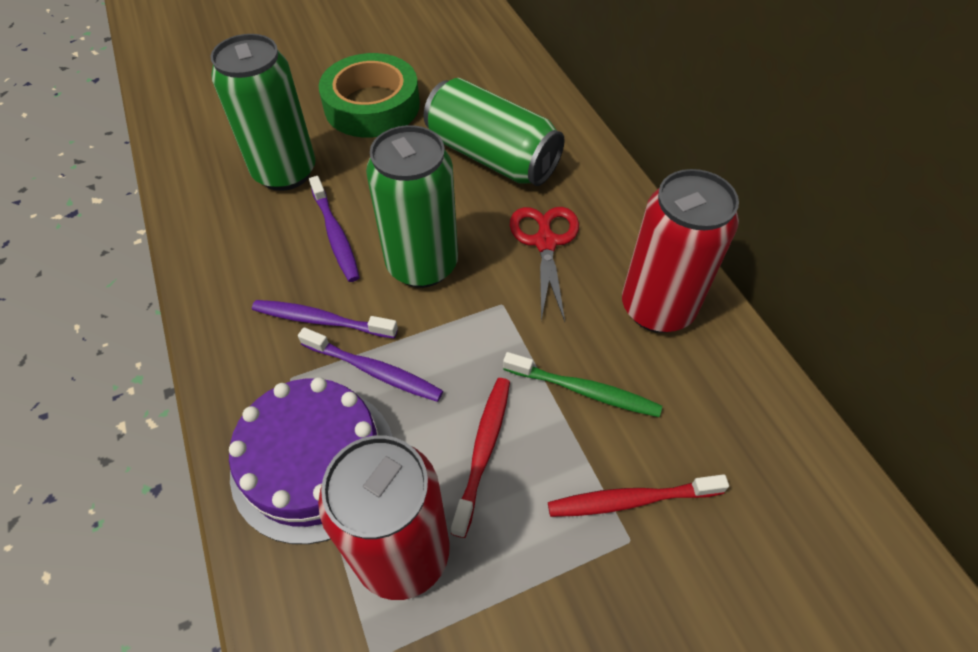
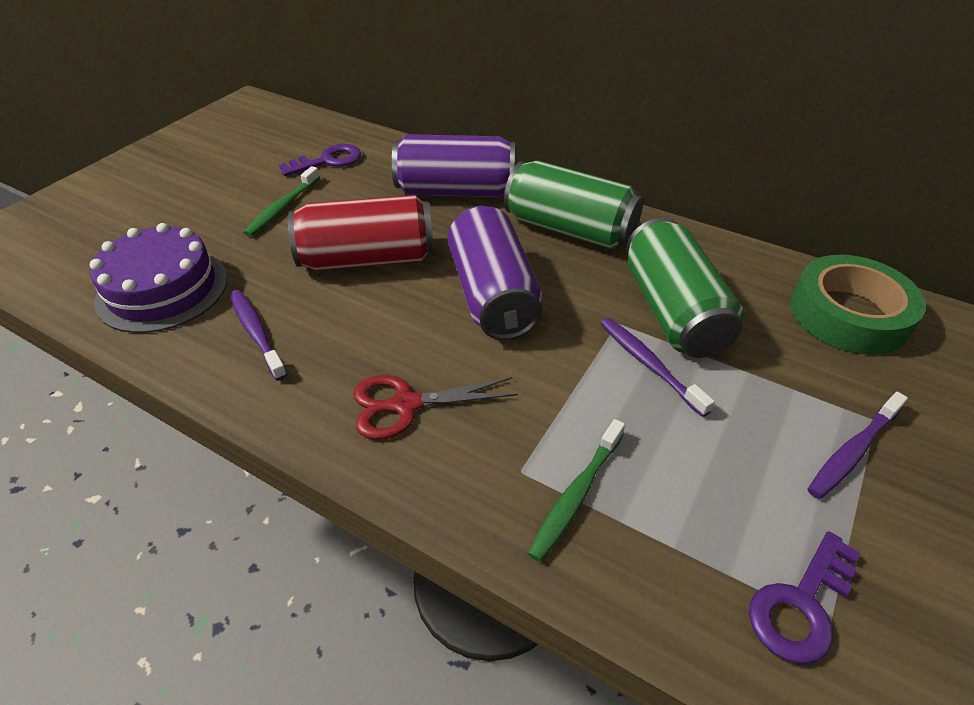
green can: 3 -> 2
green toothbrush: 1 -> 2
purple can: 0 -> 2
purple key: 0 -> 2
red can: 2 -> 1
red toothbrush: 2 -> 0

